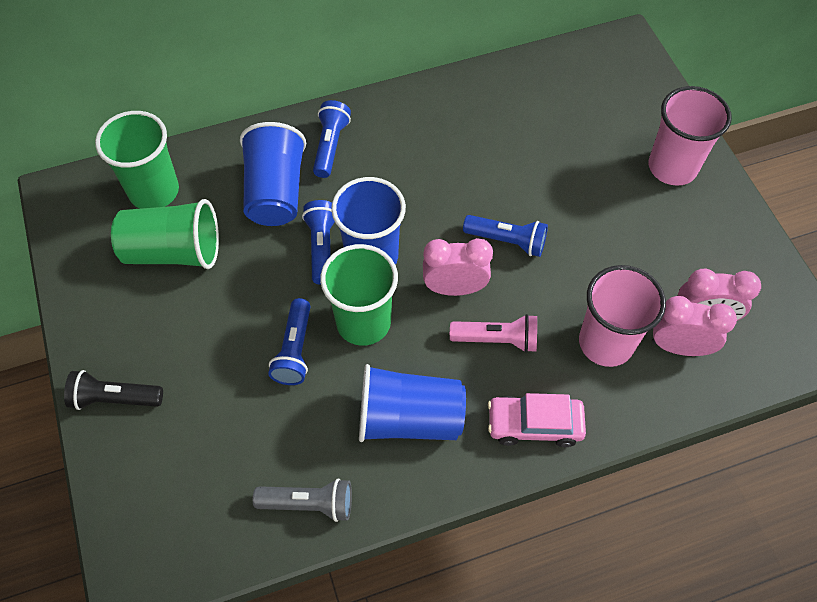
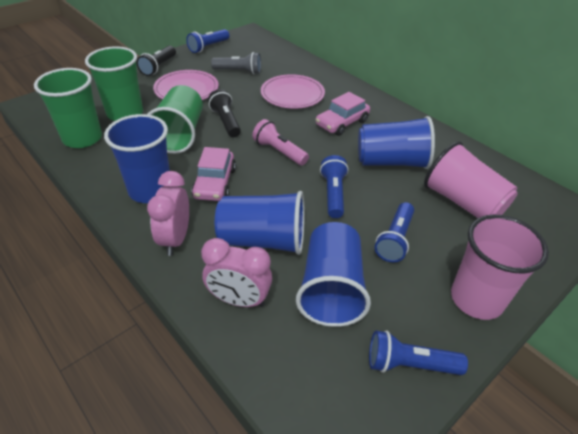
black flashlight: 1 -> 2
blue cup: 3 -> 4
pink car: 1 -> 2
pink clock: 3 -> 2
pink plate: 0 -> 2

